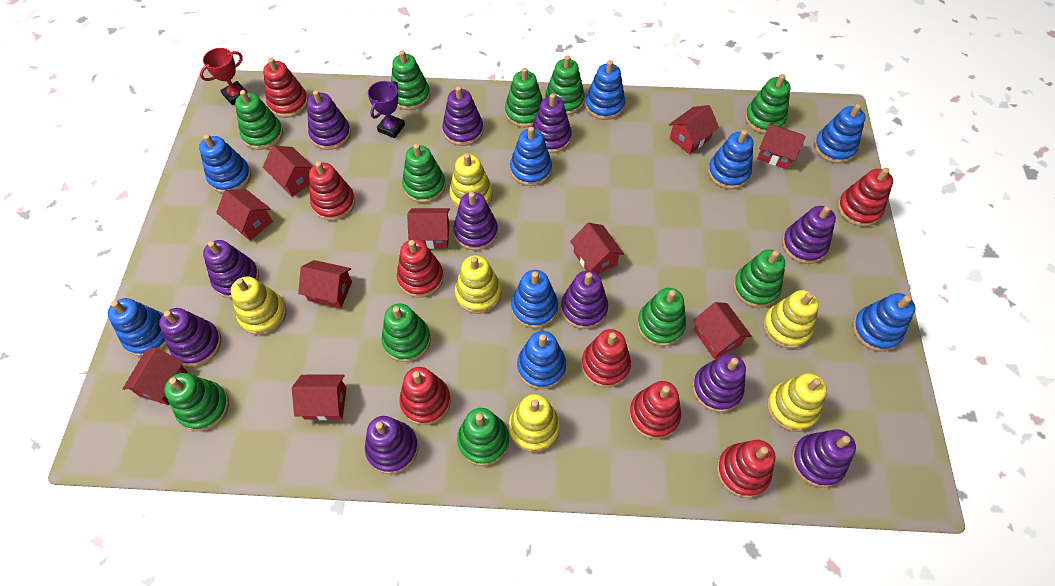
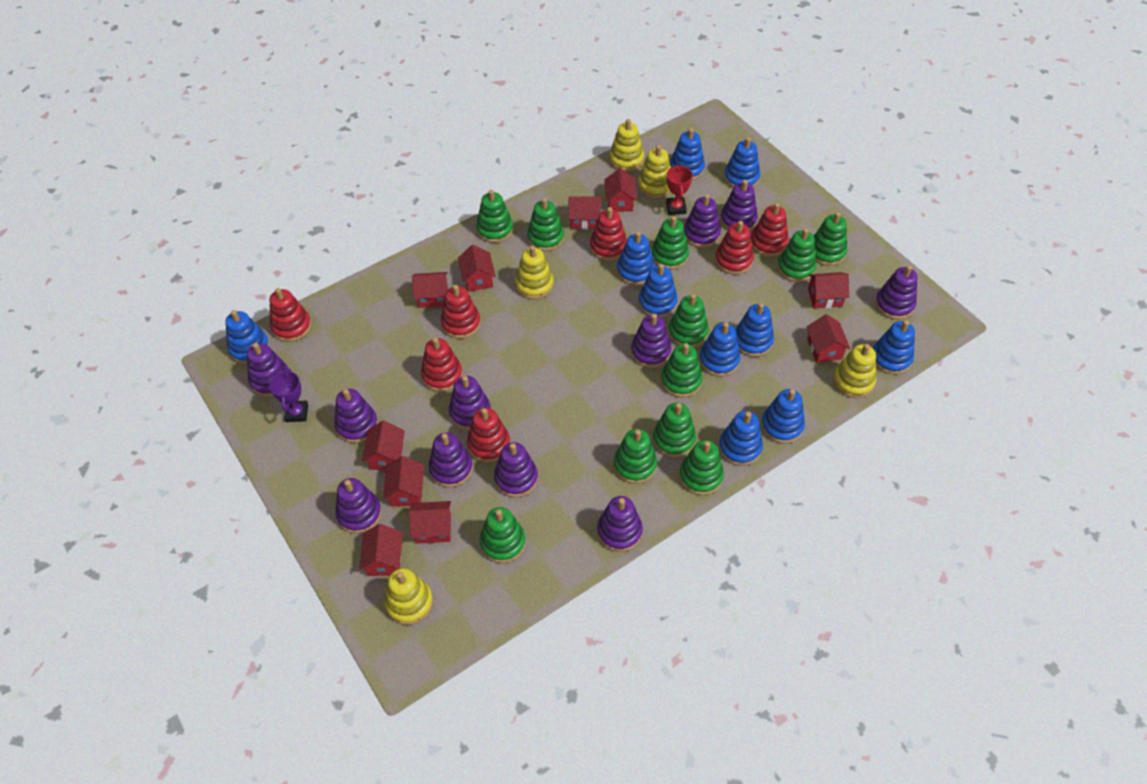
blue stacking toy: 9 -> 10
red stacking toy: 8 -> 7
yellow stacking toy: 6 -> 5

